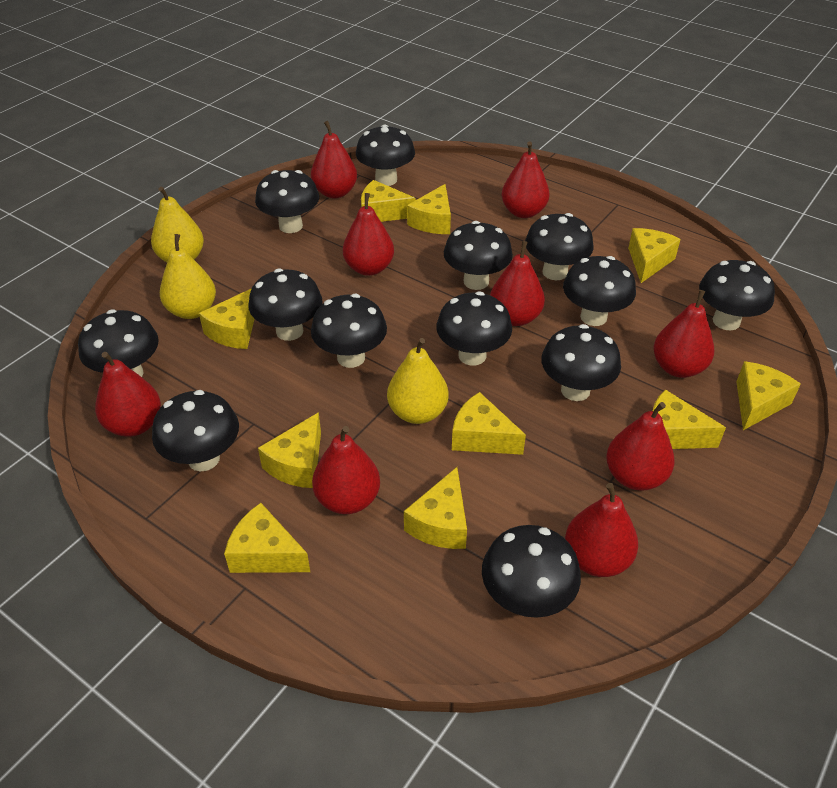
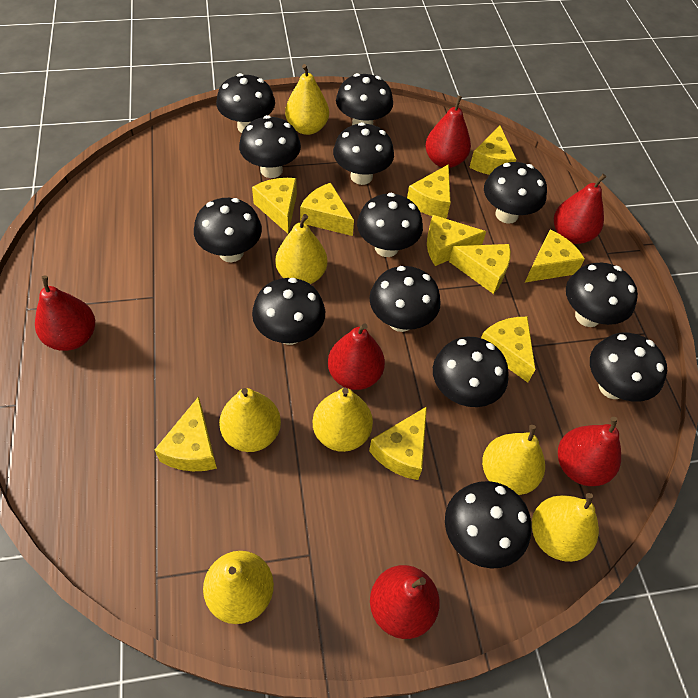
red pear: 9 -> 6
yellow pear: 3 -> 7

